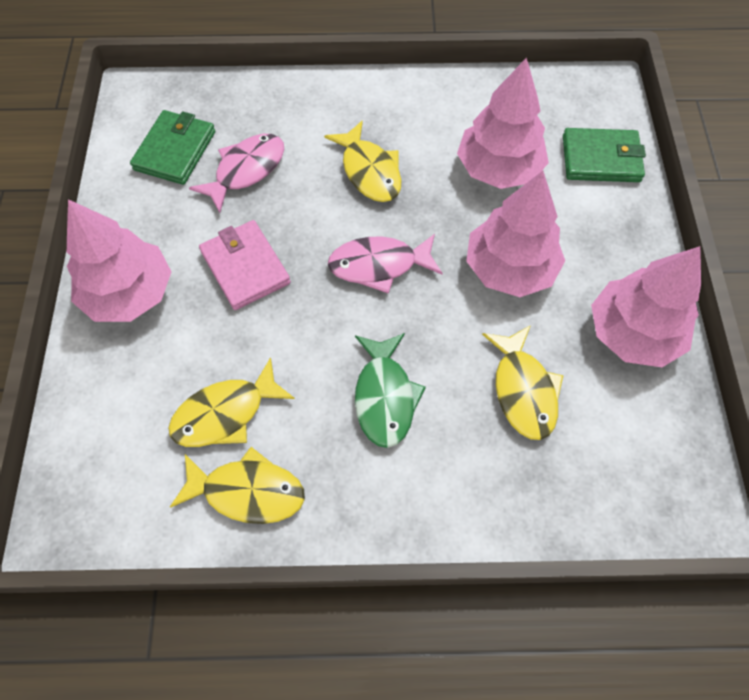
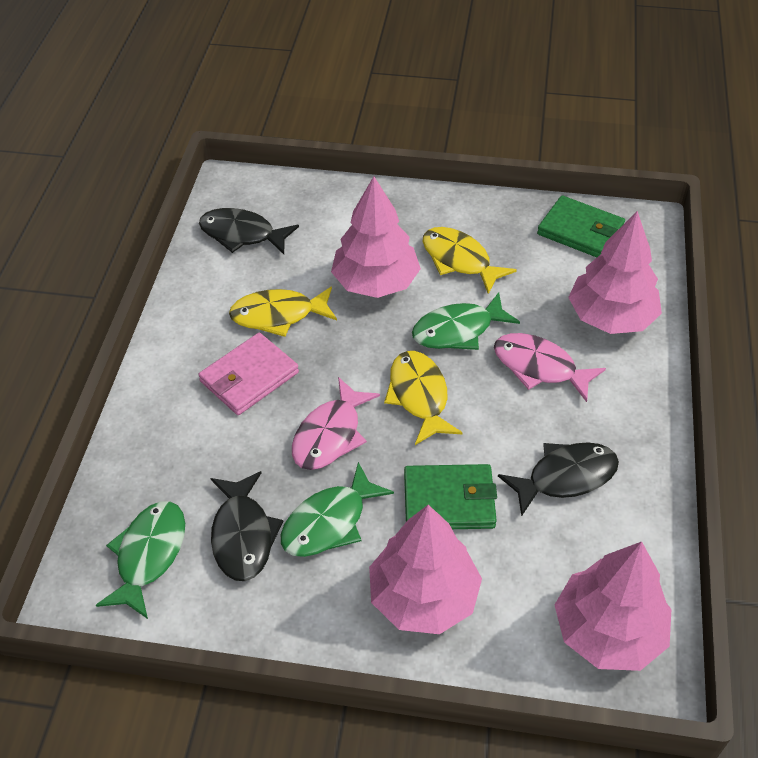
black fish: 0 -> 3
green fish: 1 -> 3
yellow fish: 4 -> 3

